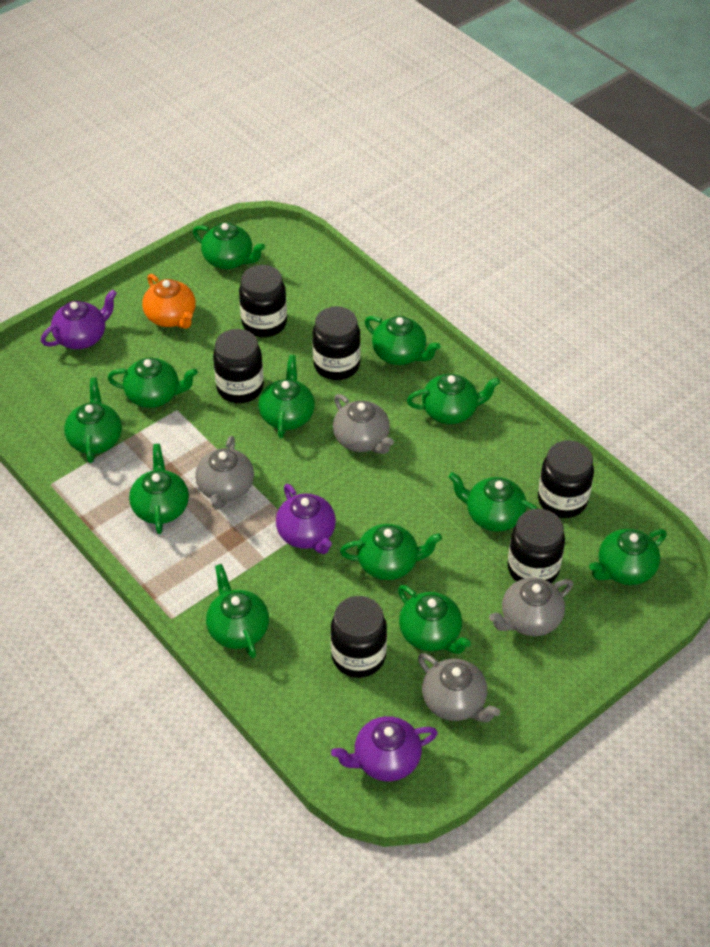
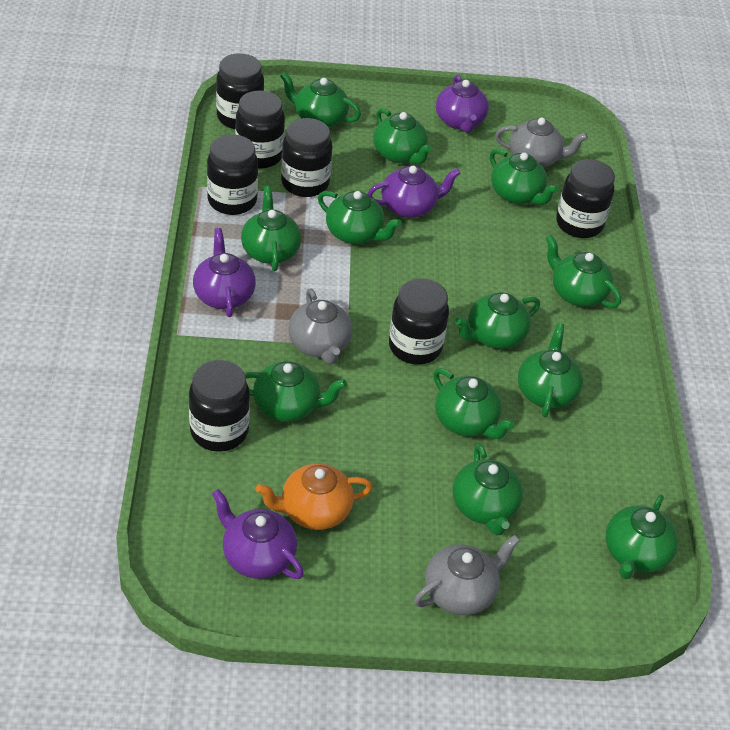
black jar: 6 -> 7
grey teapot: 4 -> 3
purple teapot: 3 -> 4

